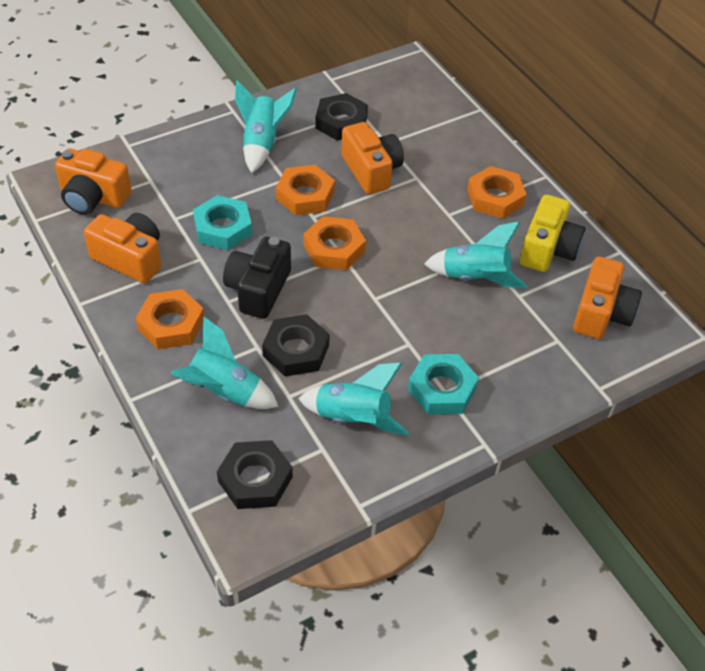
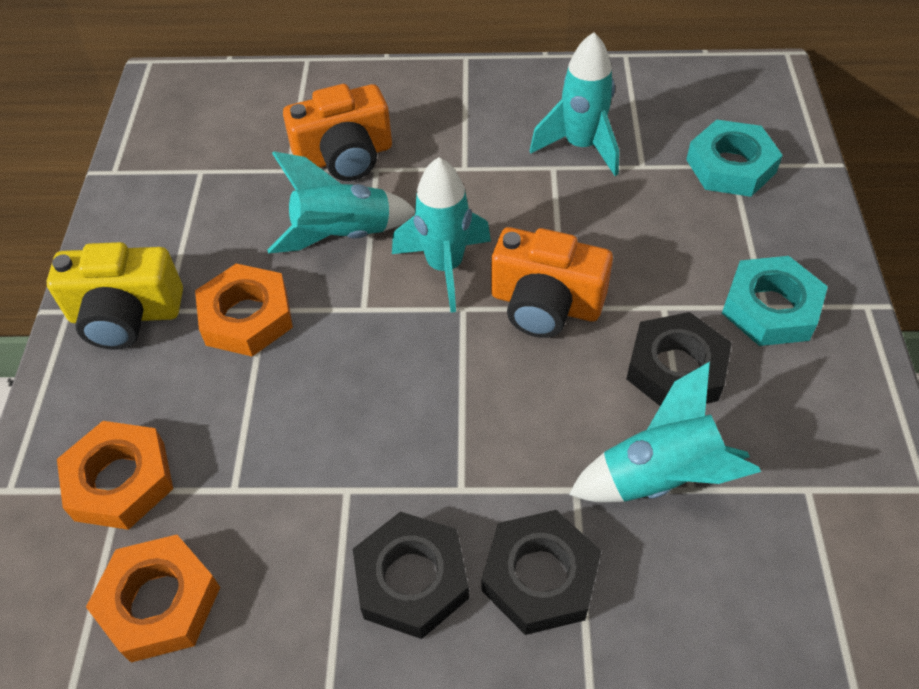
black camera: 1 -> 0
orange camera: 4 -> 2
orange nut: 4 -> 3

